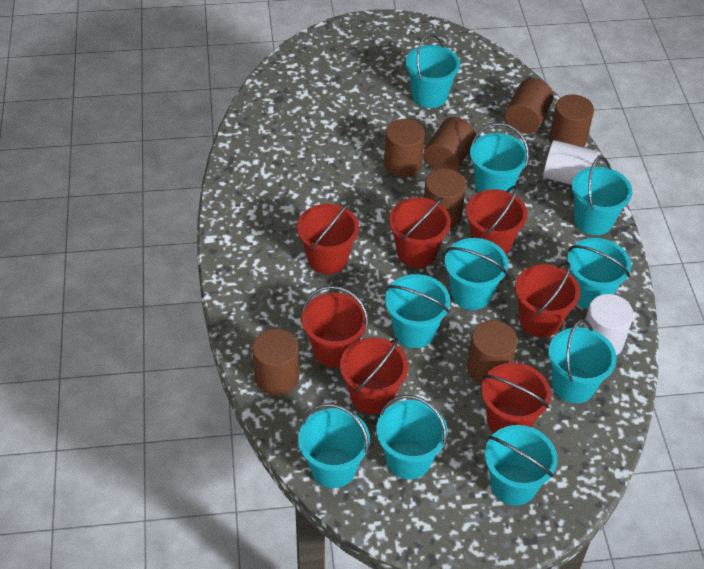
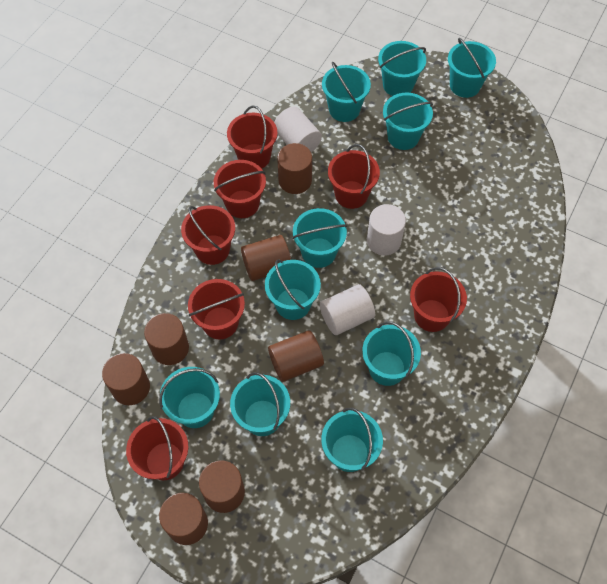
white cylinder: 2 -> 3

